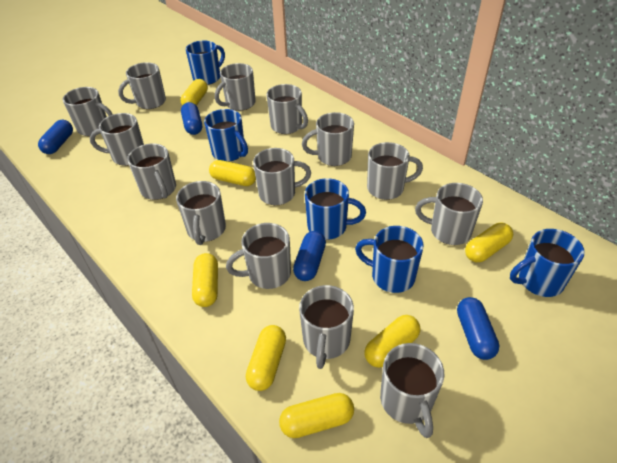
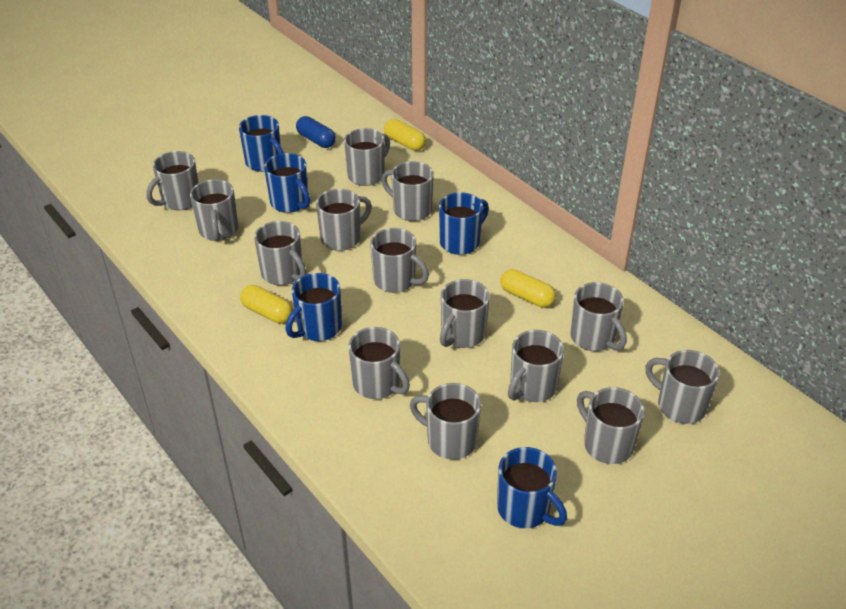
blue capsule: 4 -> 1
yellow capsule: 7 -> 3

